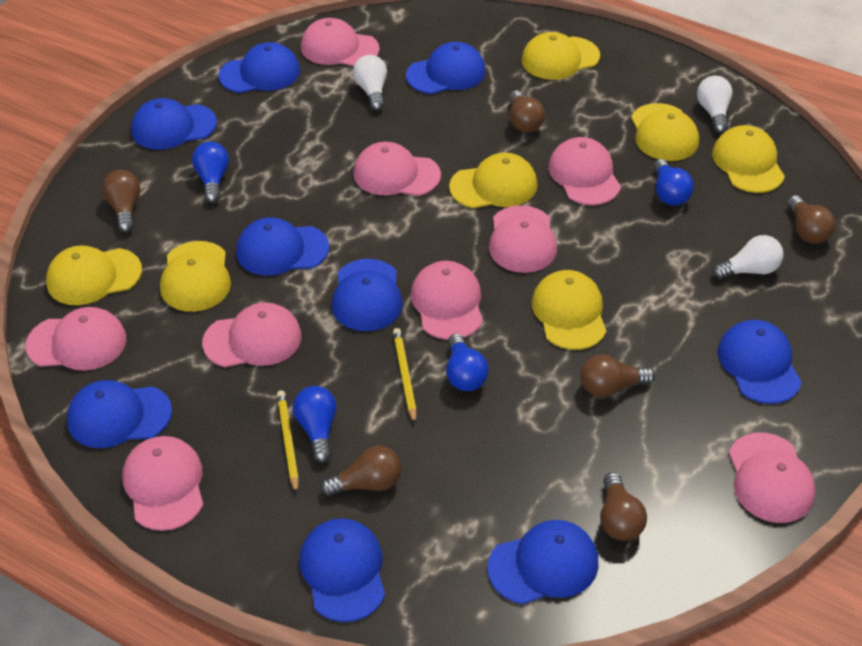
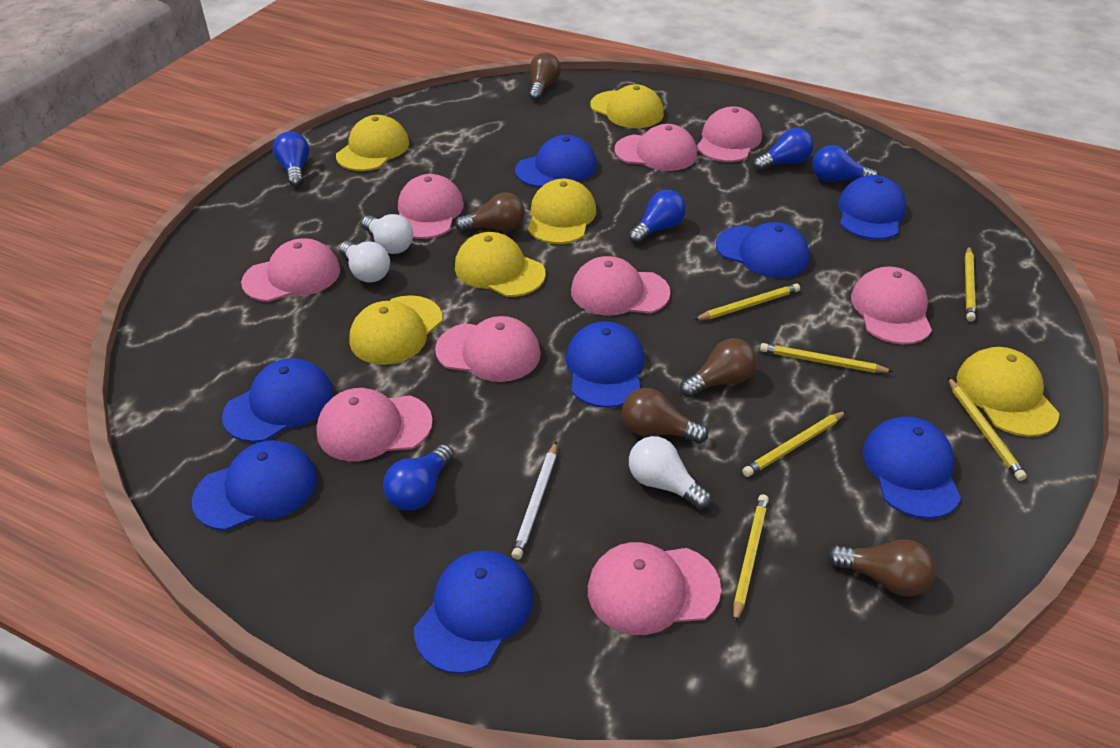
blue cap: 9 -> 8
blue light bulb: 4 -> 5
brown light bulb: 6 -> 5
white pencil: 0 -> 1
yellow cap: 7 -> 6
yellow pencil: 2 -> 6

